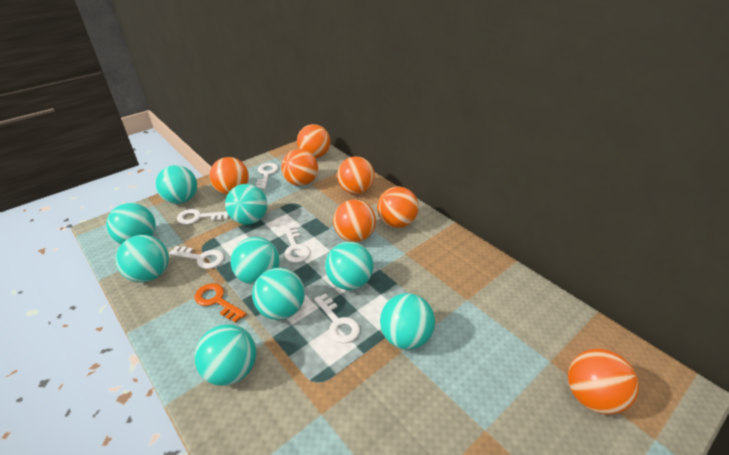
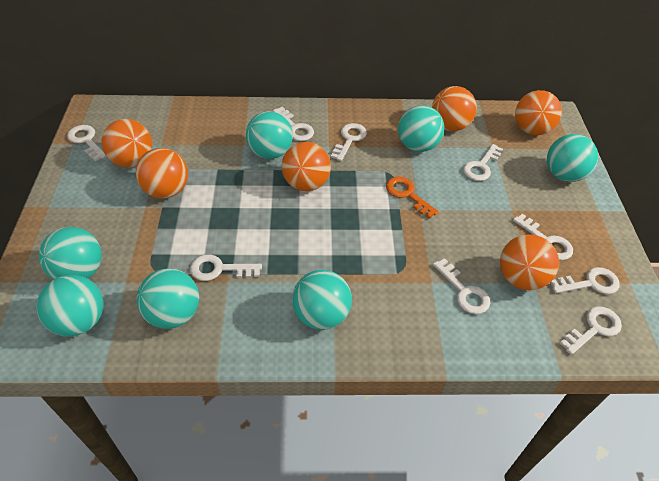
orange ball: 7 -> 6
turquoise ball: 9 -> 7
white key: 5 -> 9

